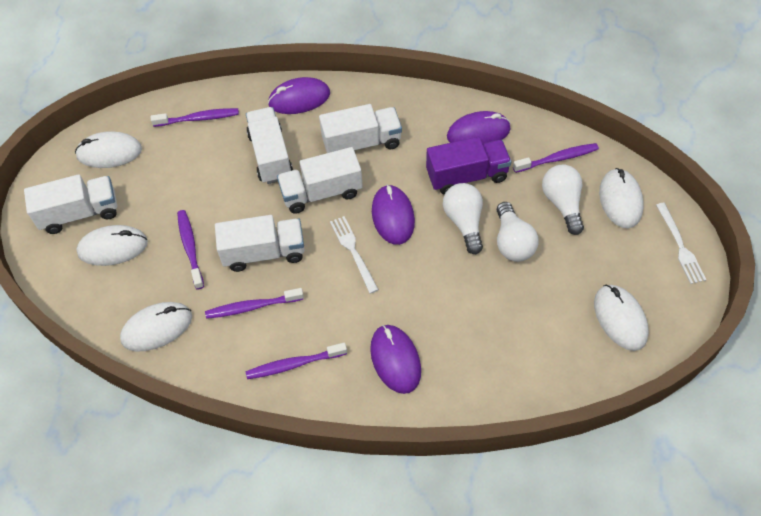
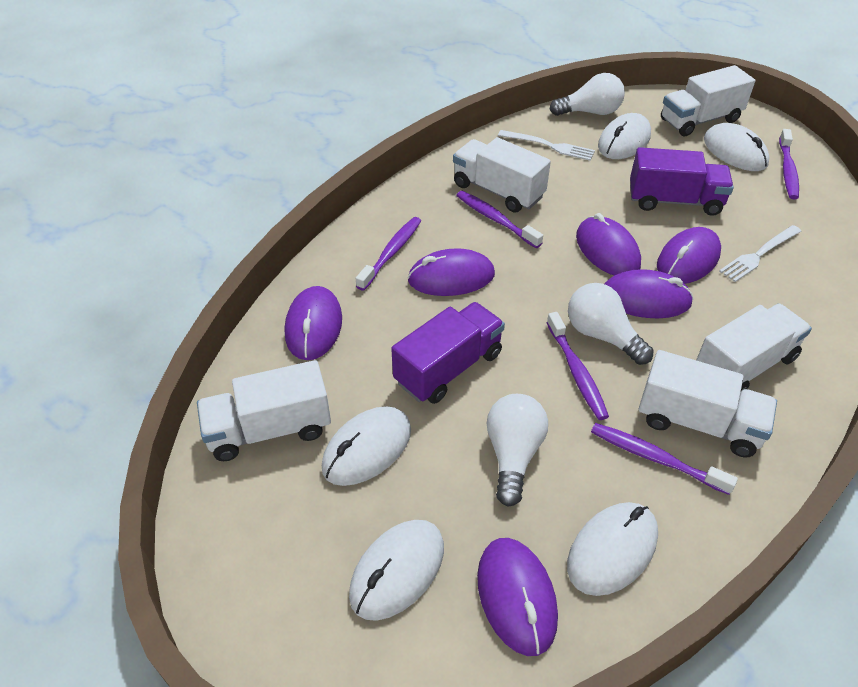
purple mouse: 4 -> 6
purple truck: 1 -> 2

